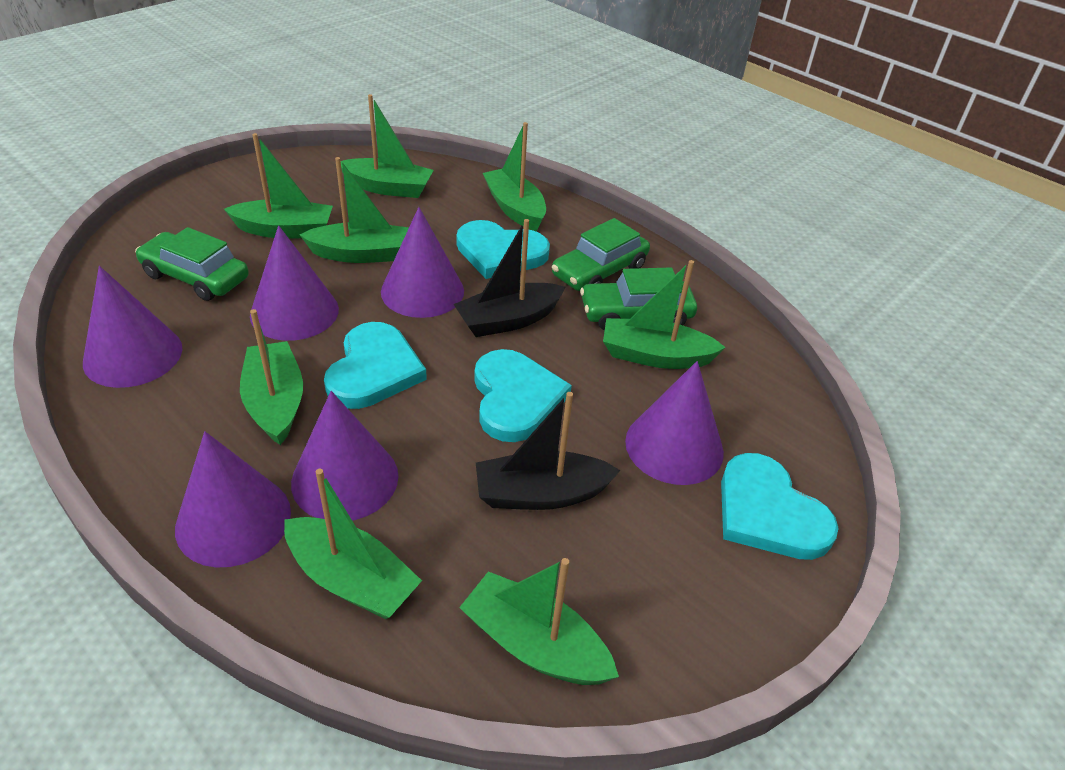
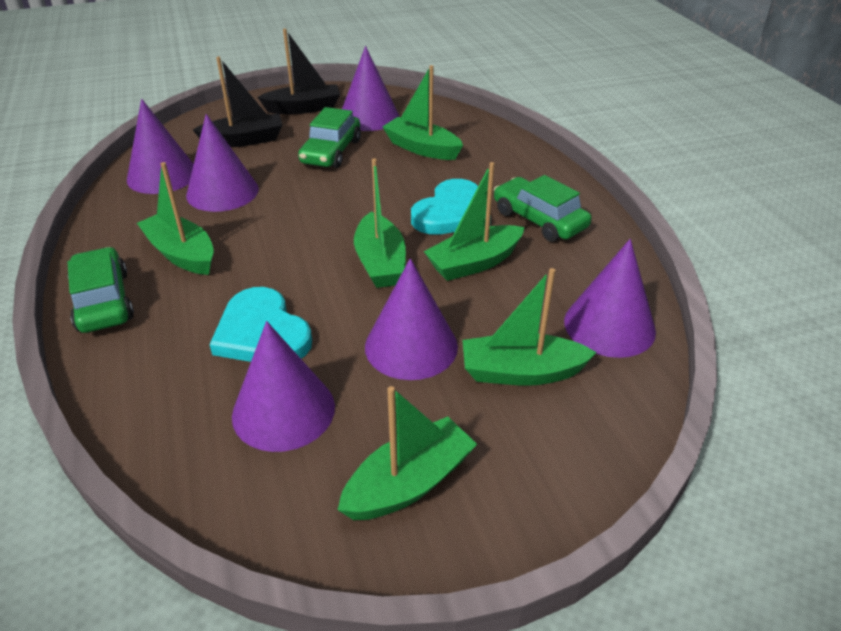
green boat: 8 -> 6
turquoise heart: 4 -> 2

